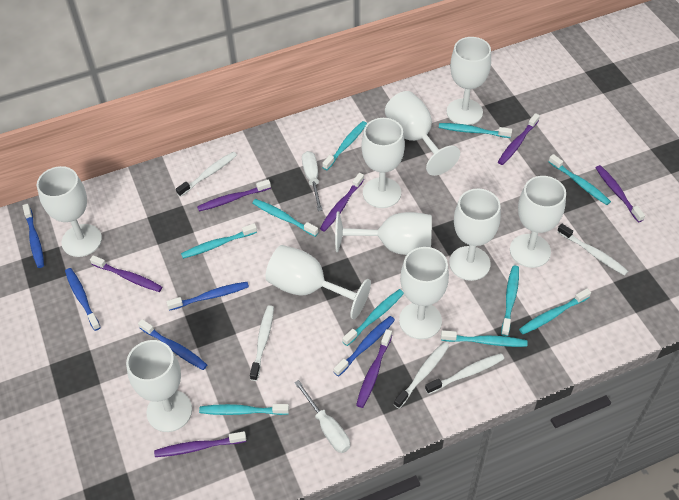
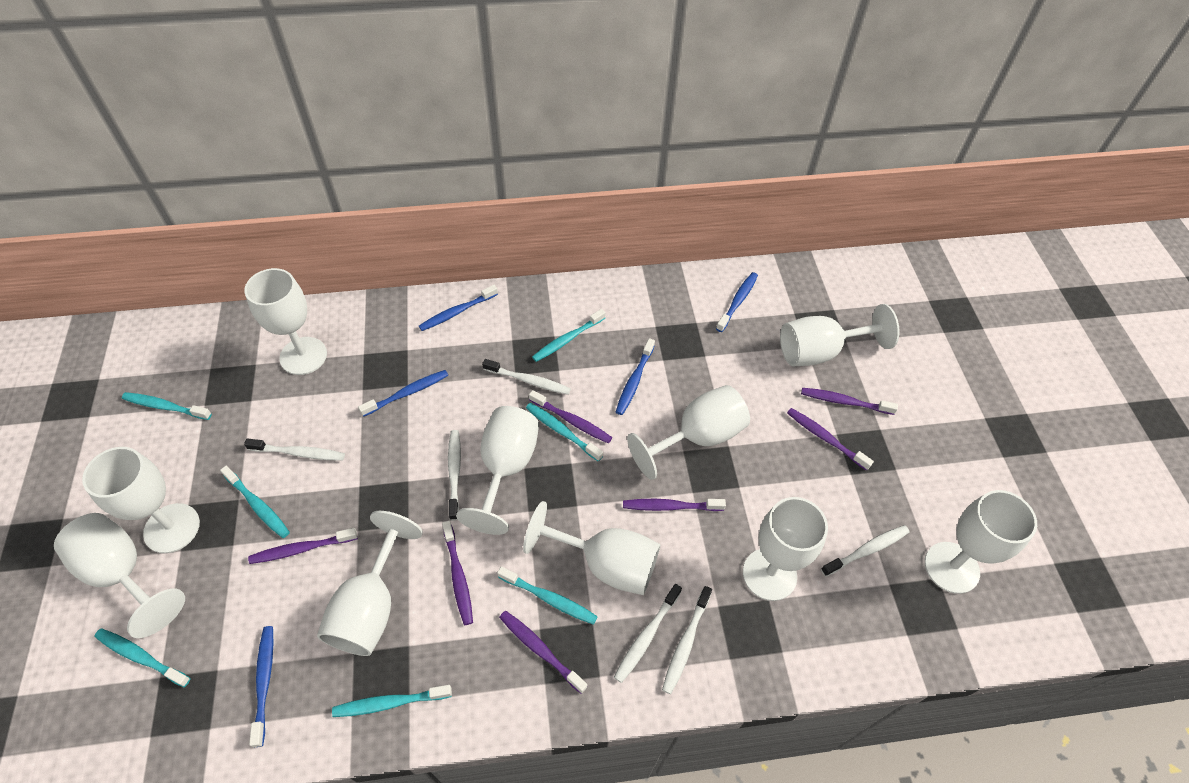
turquoise toothbrush: 10 -> 7
white screwdriver: 2 -> 0
white toothbrush: 5 -> 6

